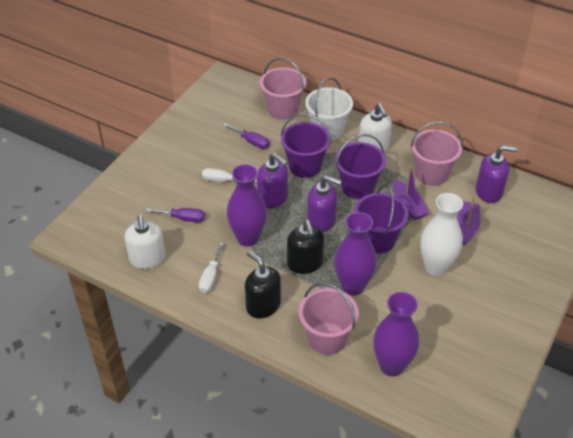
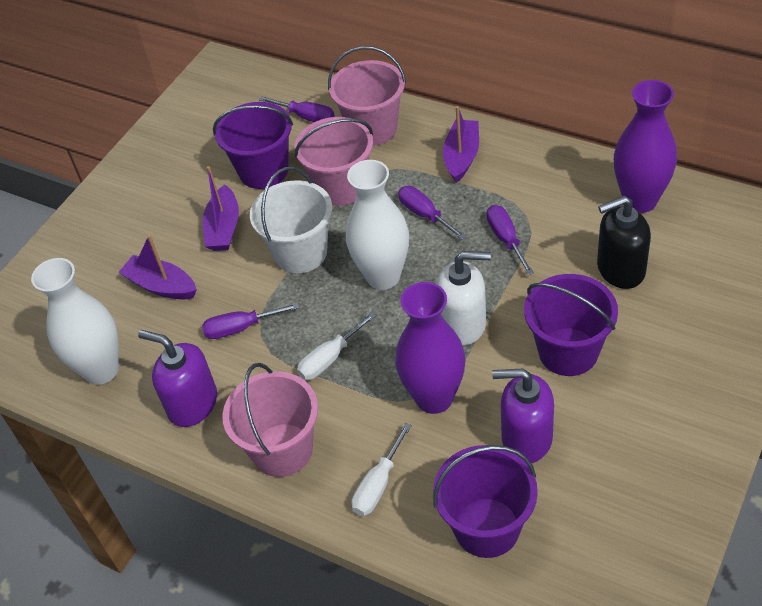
black soap dispenser: 2 -> 1
purple boat: 2 -> 3
purple screwdriver: 2 -> 4
purple soap dispenser: 3 -> 2
purple vase: 3 -> 2
white soap dispenser: 2 -> 1
white vase: 1 -> 2

